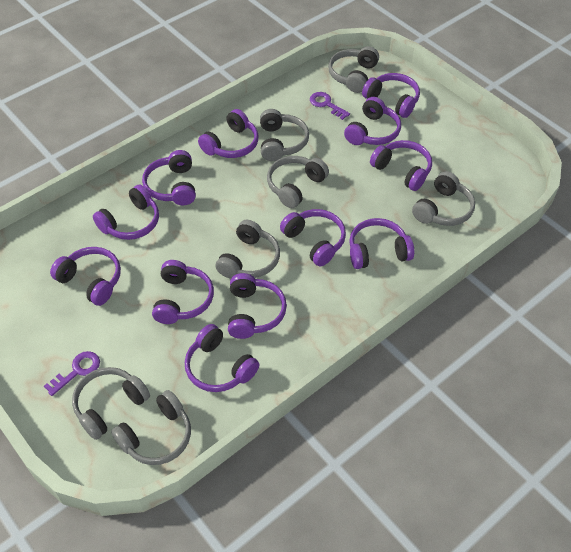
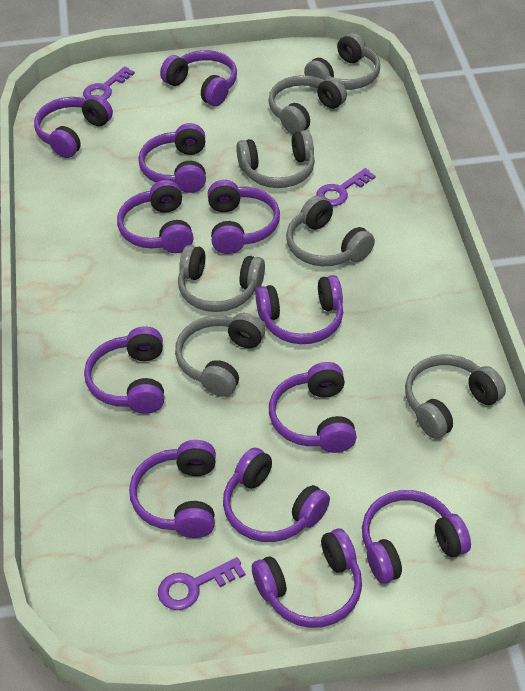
purple key: 2 -> 3

